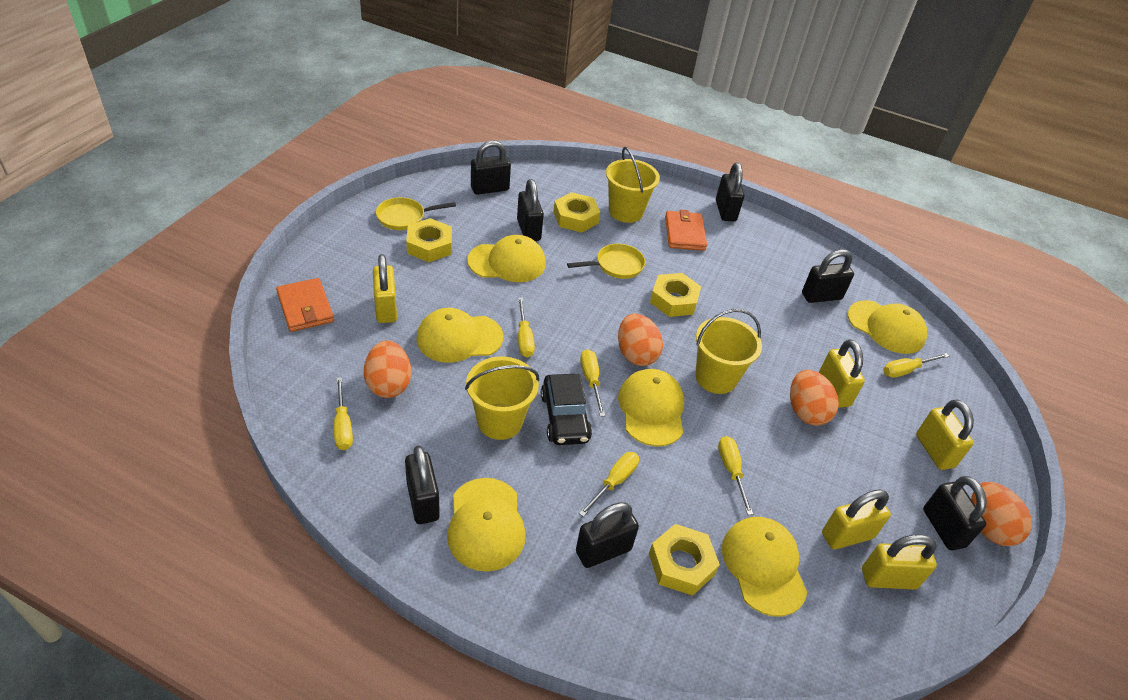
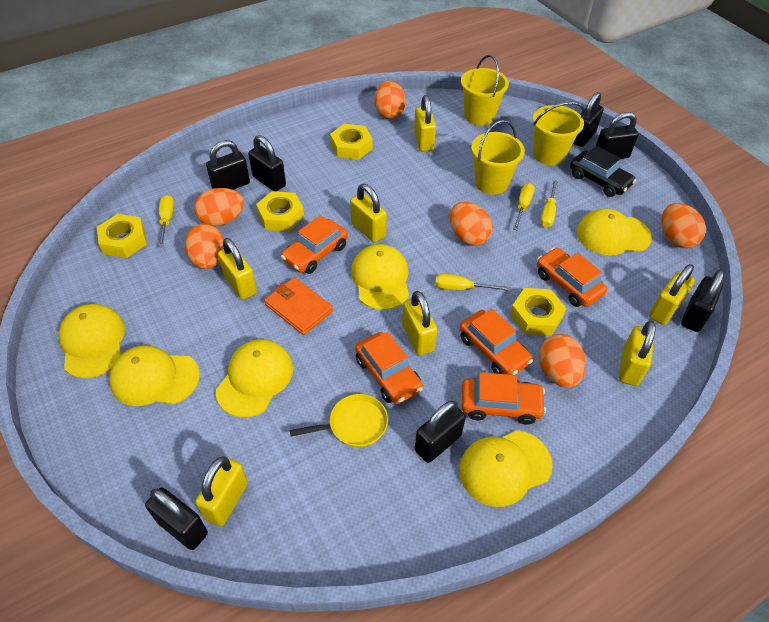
orange car: 0 -> 5
orange egg: 4 -> 6
orange wallet: 2 -> 1
yellow padlock: 5 -> 7
yellow pan: 2 -> 1
yellow screwdriver: 6 -> 4

